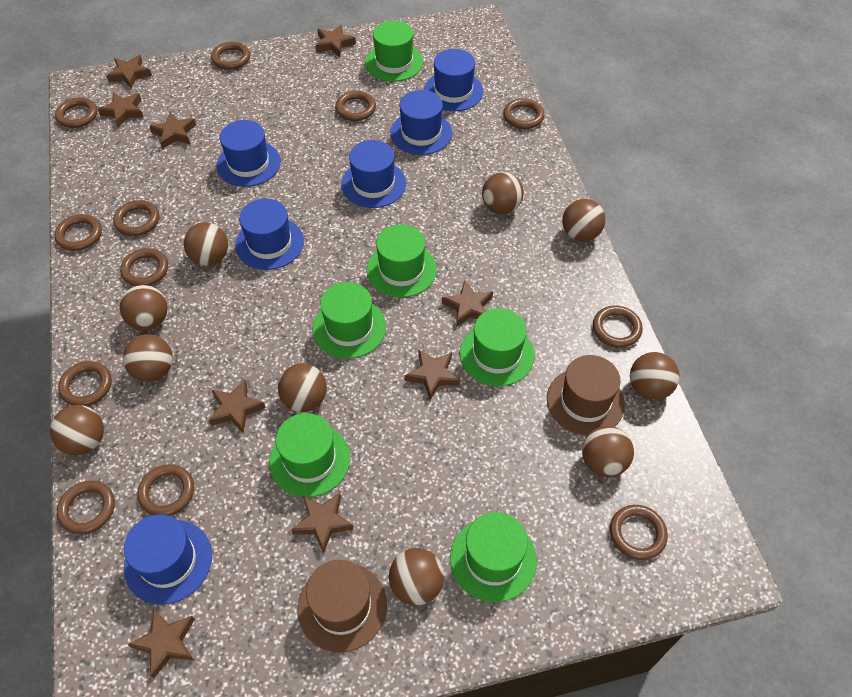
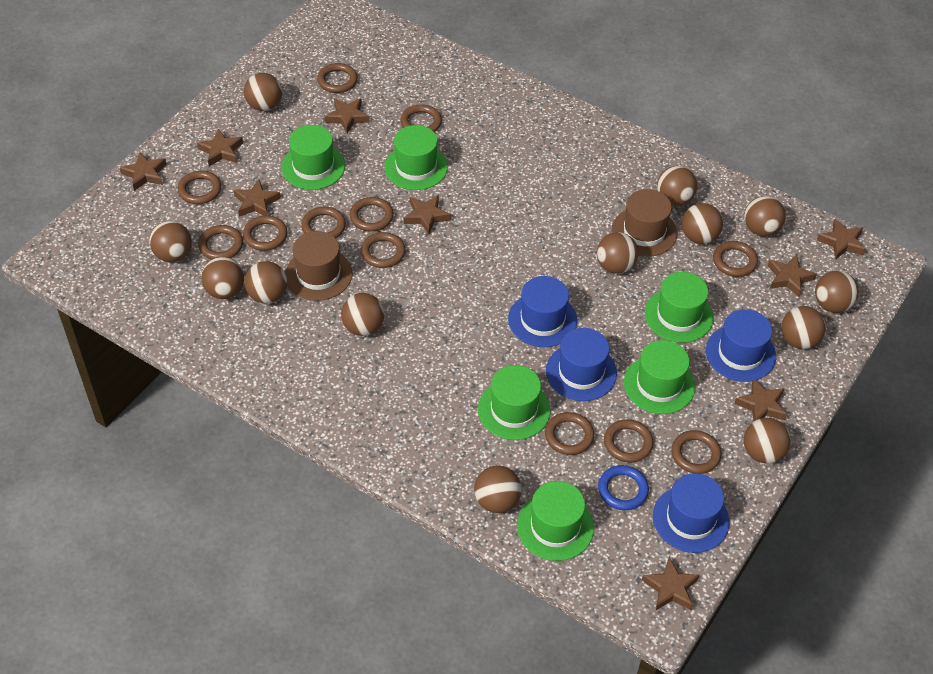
blue hat: 6 -> 4
blue ring: 0 -> 1
brown ball: 10 -> 13

